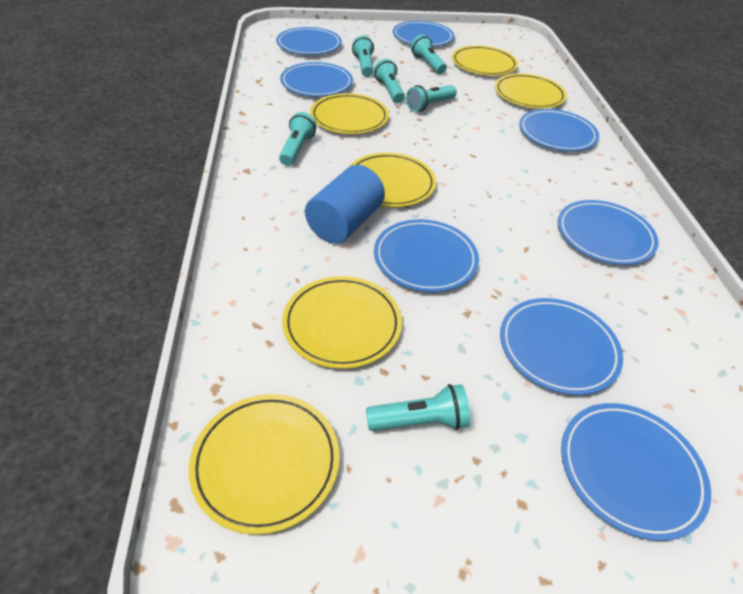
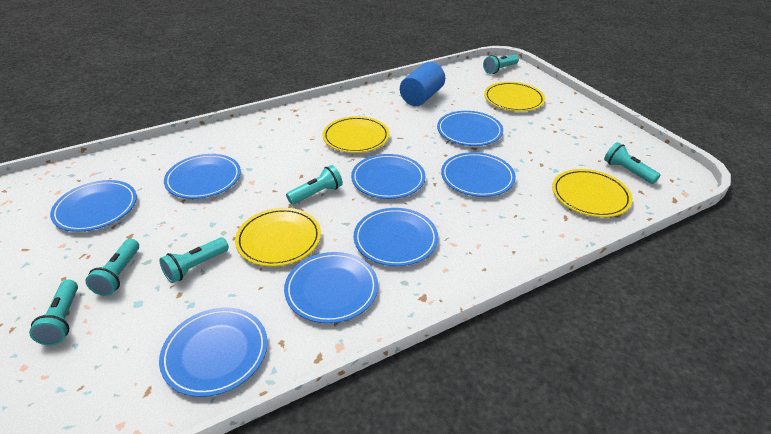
yellow plate: 6 -> 4

